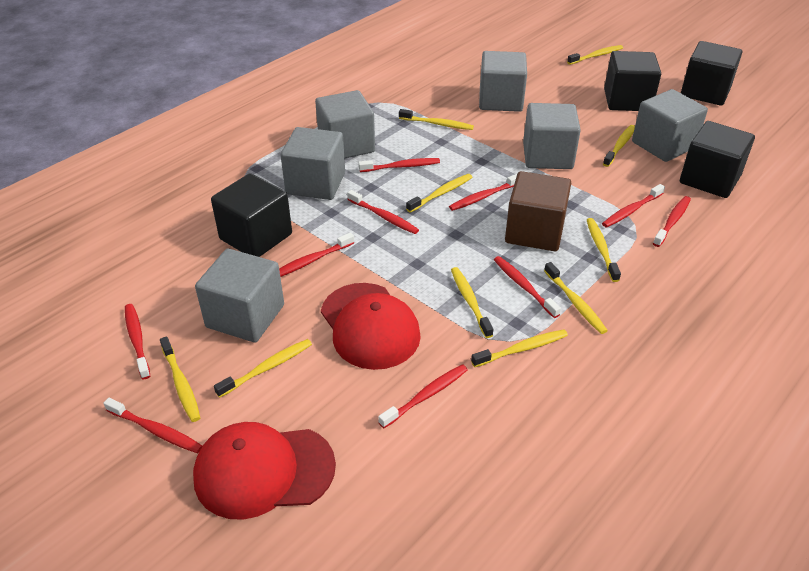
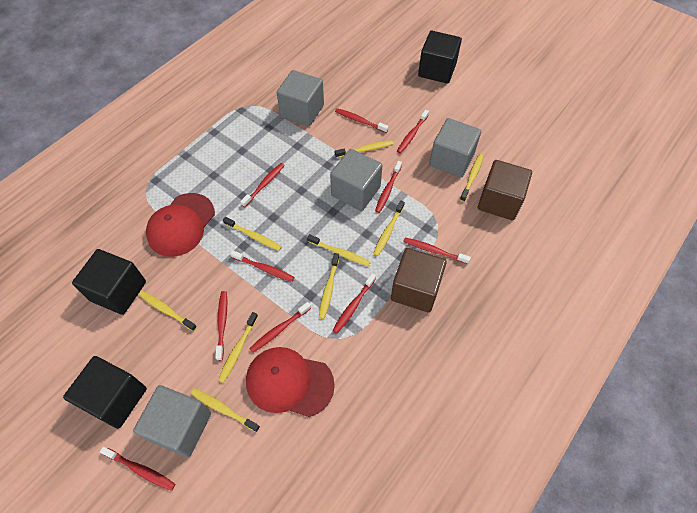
black cube: 4 -> 3
brown cube: 1 -> 2
grey cube: 6 -> 4
yellow toothbrush: 10 -> 9

